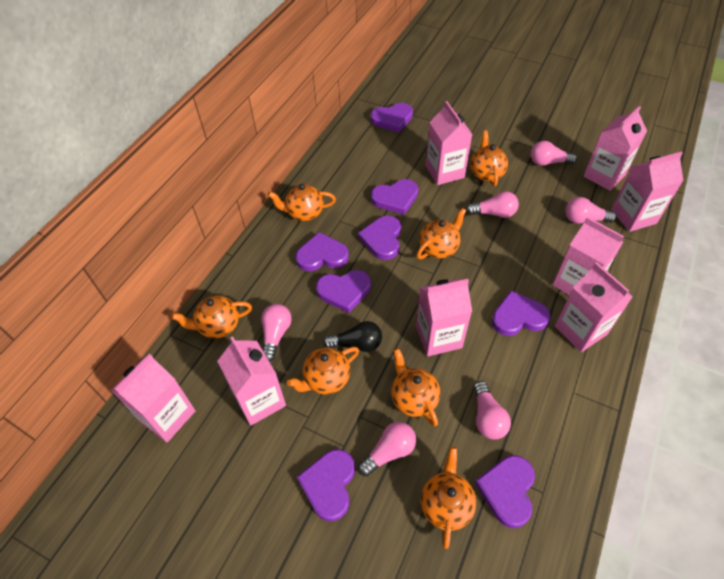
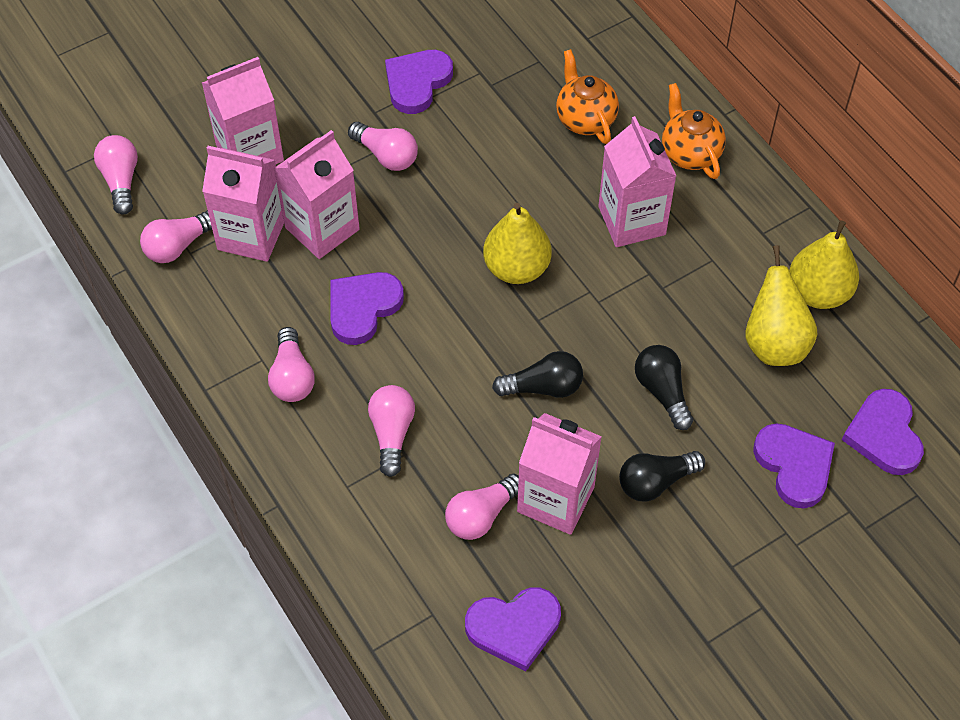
black light bulb: 1 -> 3
orange teapot: 7 -> 2
pink carton: 8 -> 5
purple heart: 8 -> 5
yellow pear: 0 -> 3

